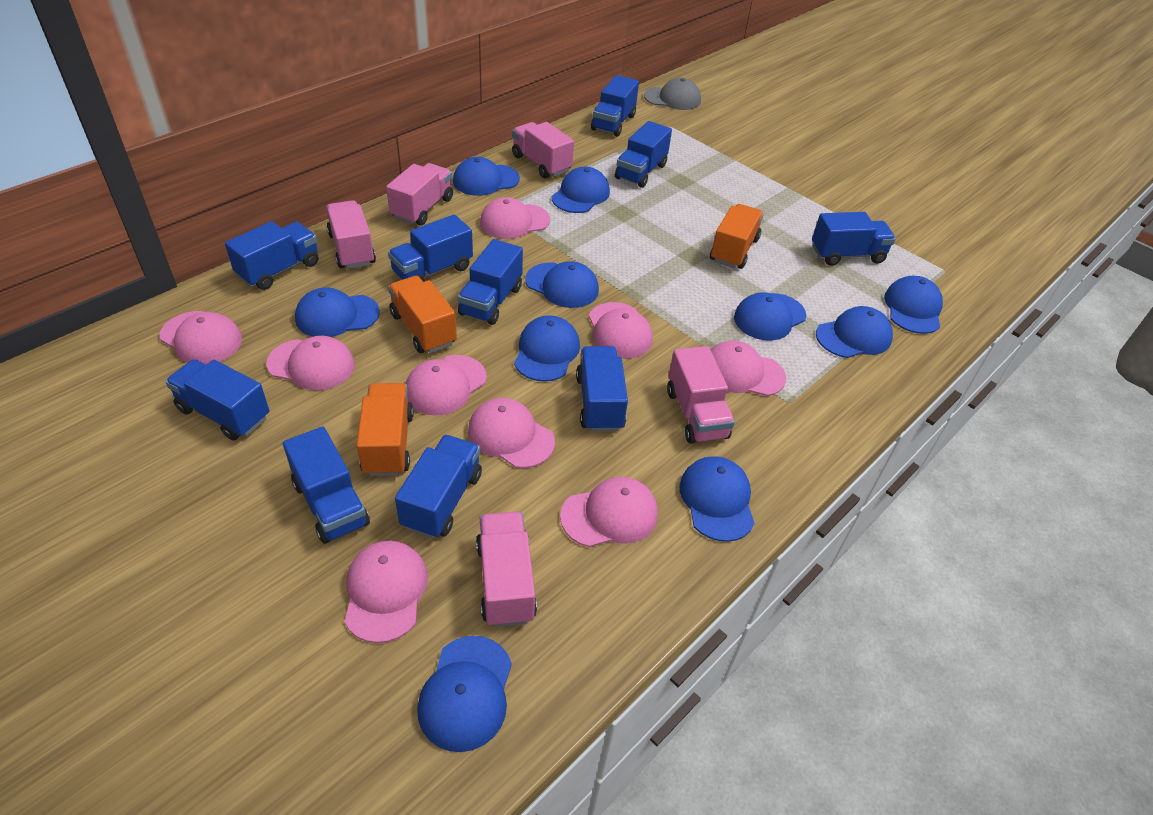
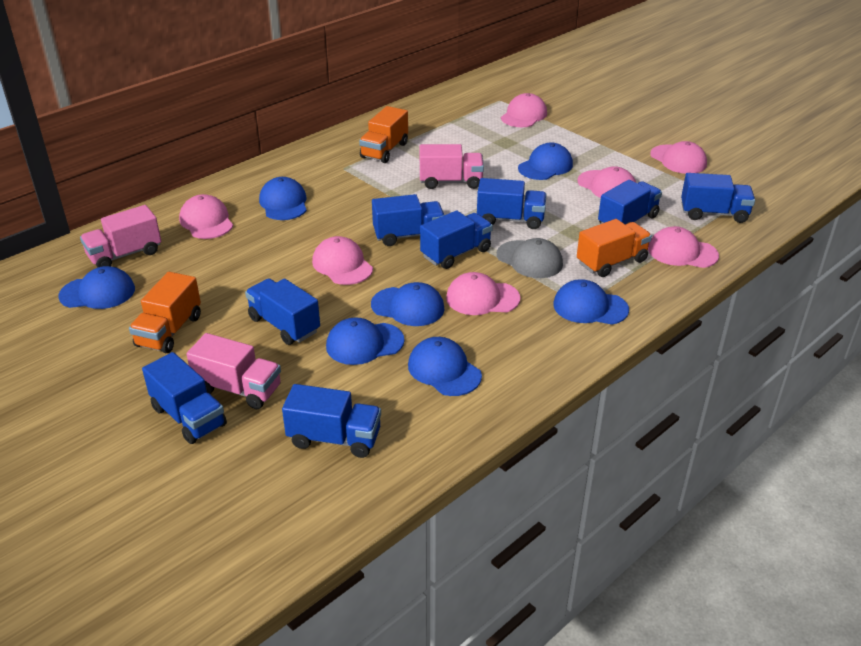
blue cap: 10 -> 7
blue truck: 10 -> 8
pink cap: 9 -> 7
pink truck: 5 -> 3

